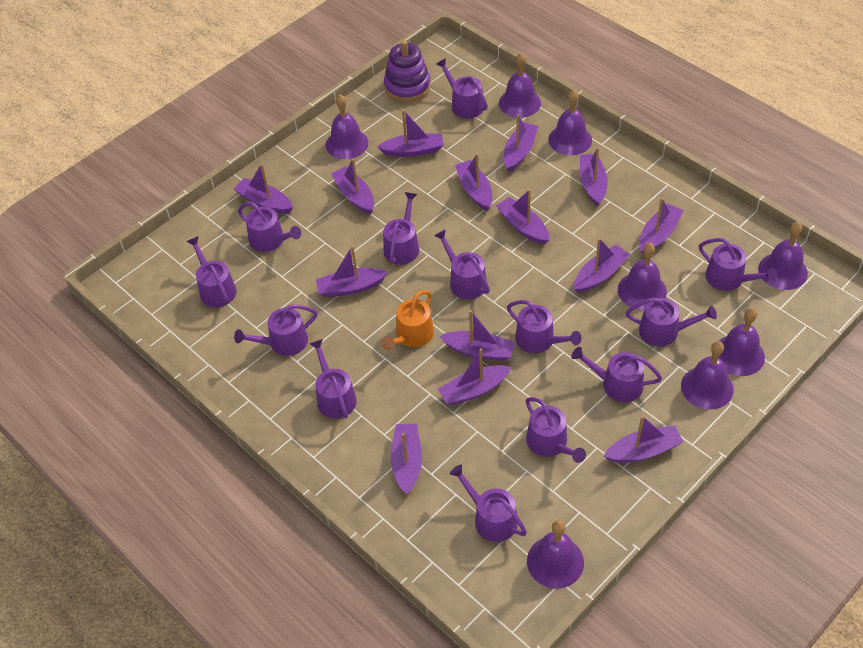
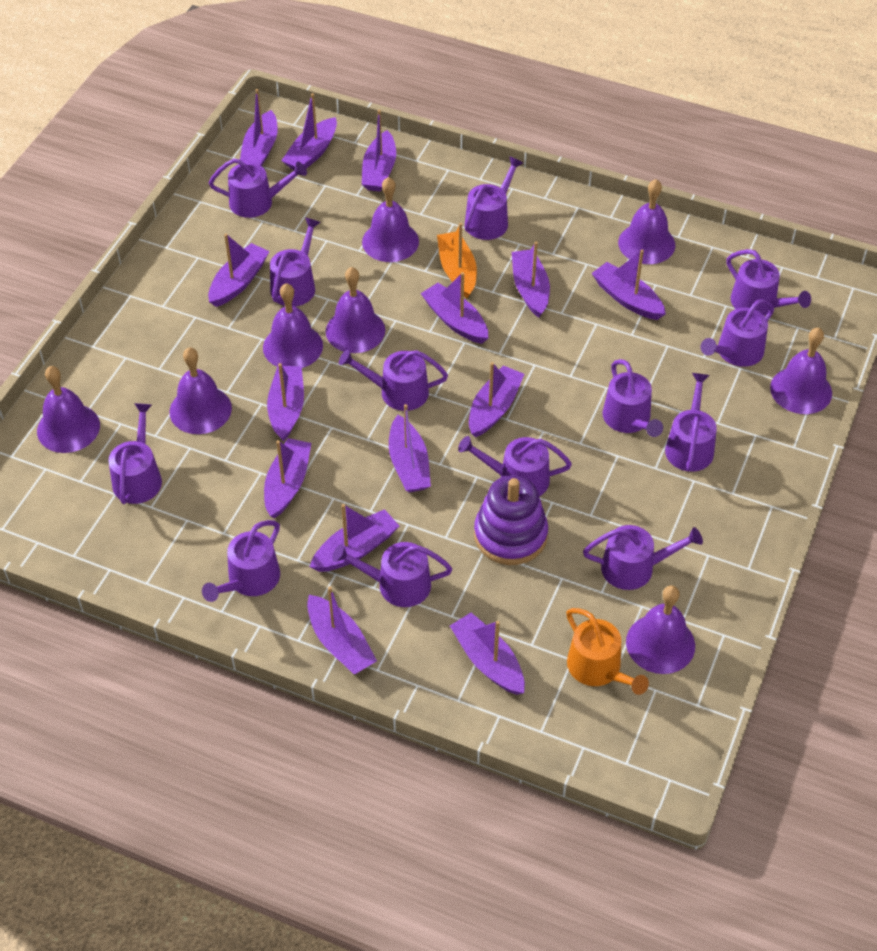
orange boat: 0 -> 1

